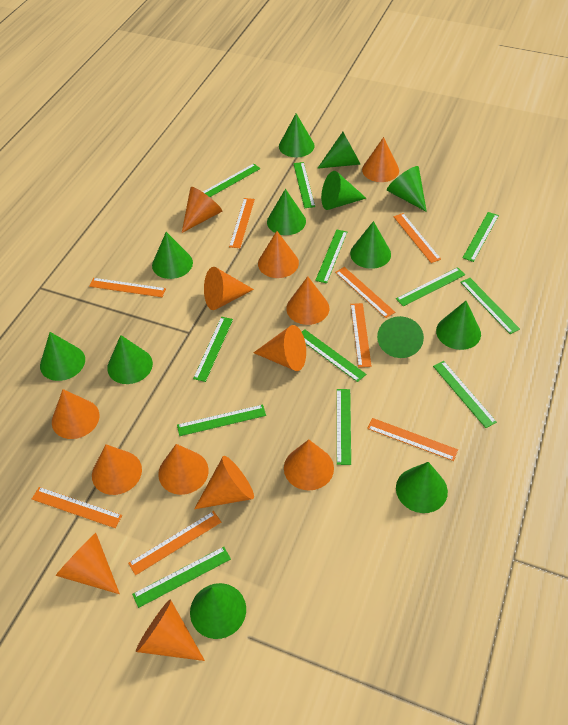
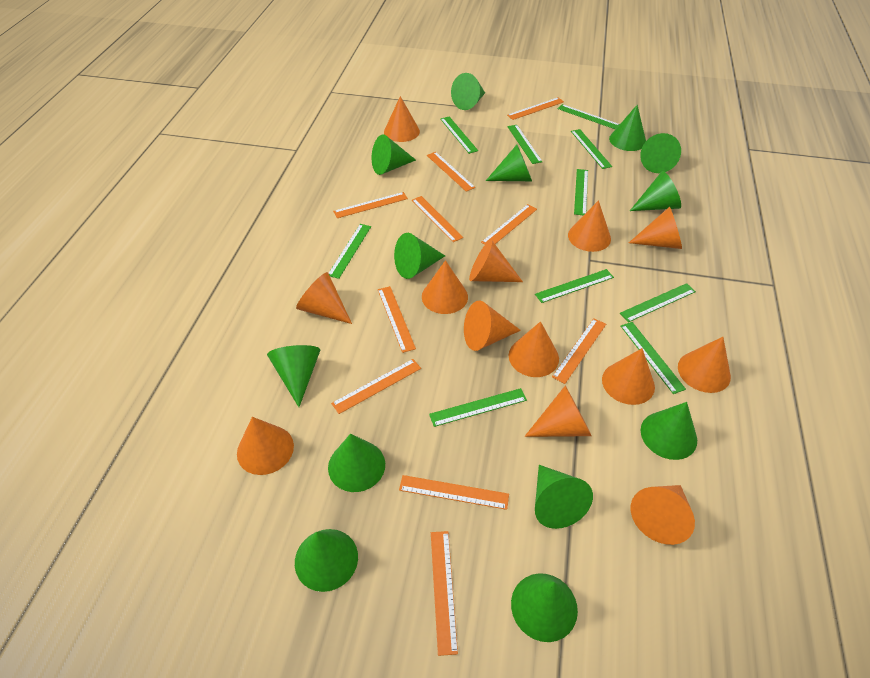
green ruler: 12 -> 10
orange ruler: 8 -> 10

